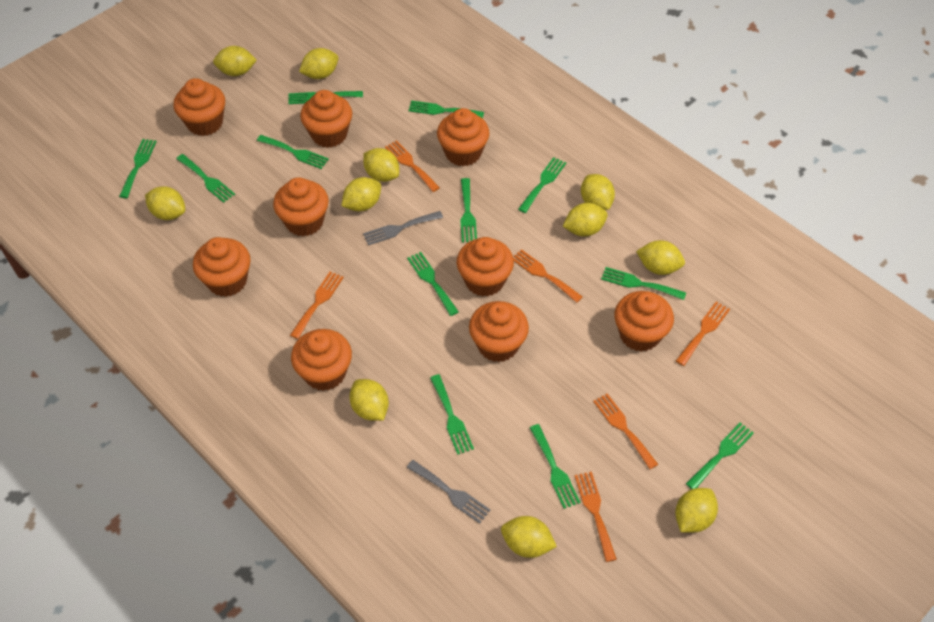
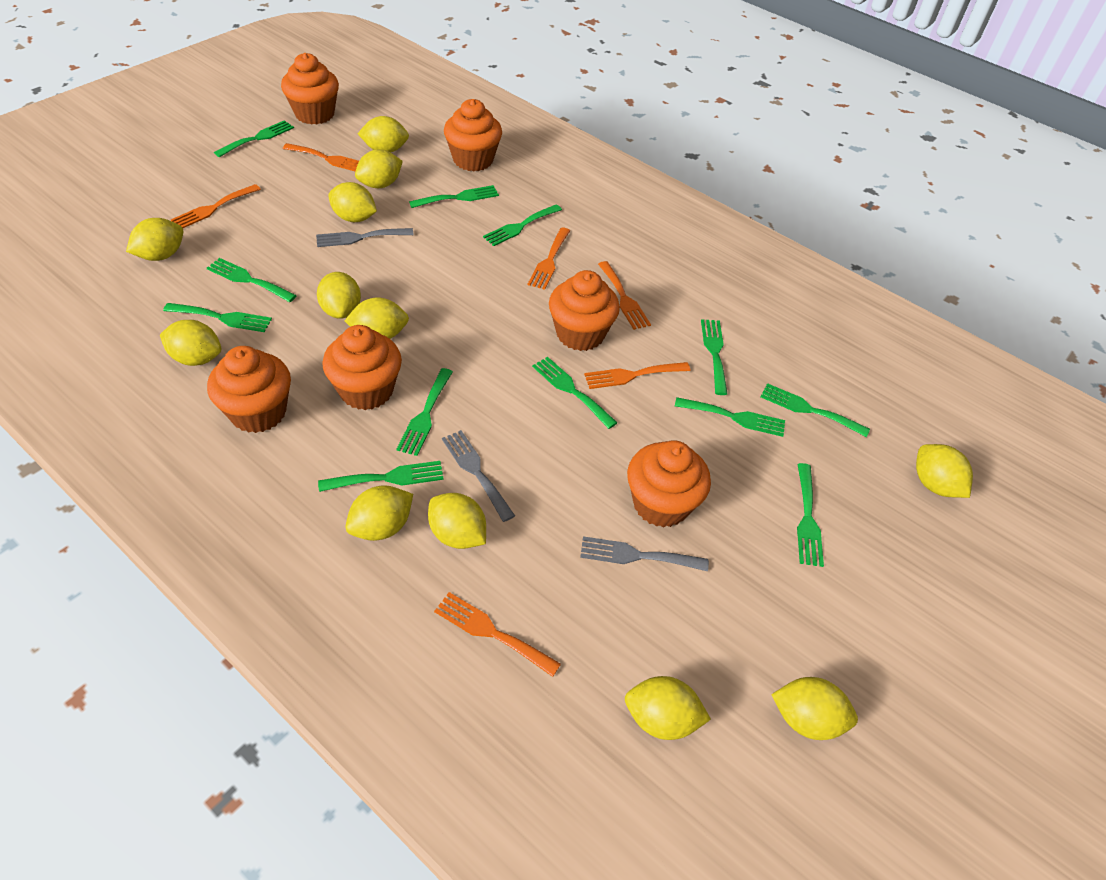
grey fork: 2 -> 3
orange cupcake: 9 -> 6
yellow lemon: 11 -> 12

